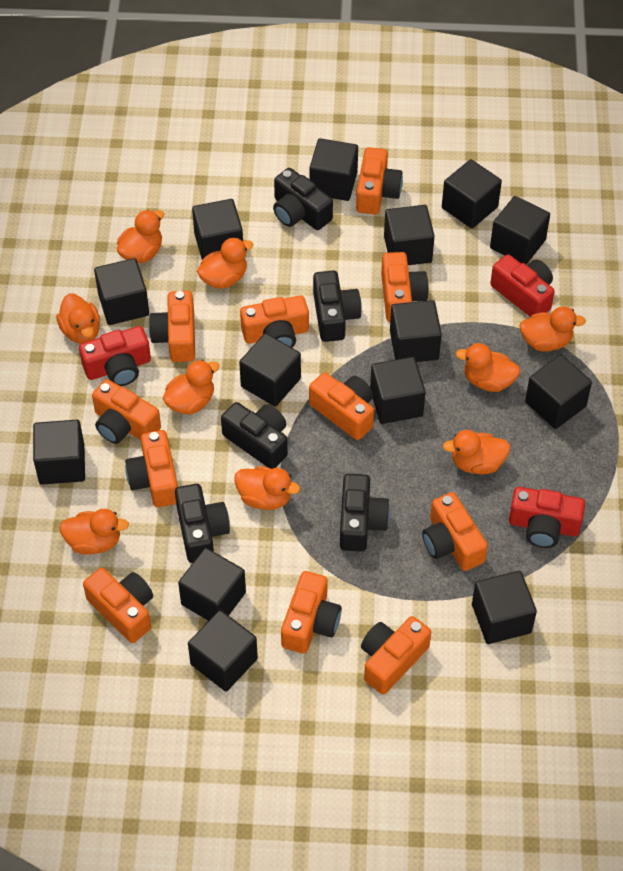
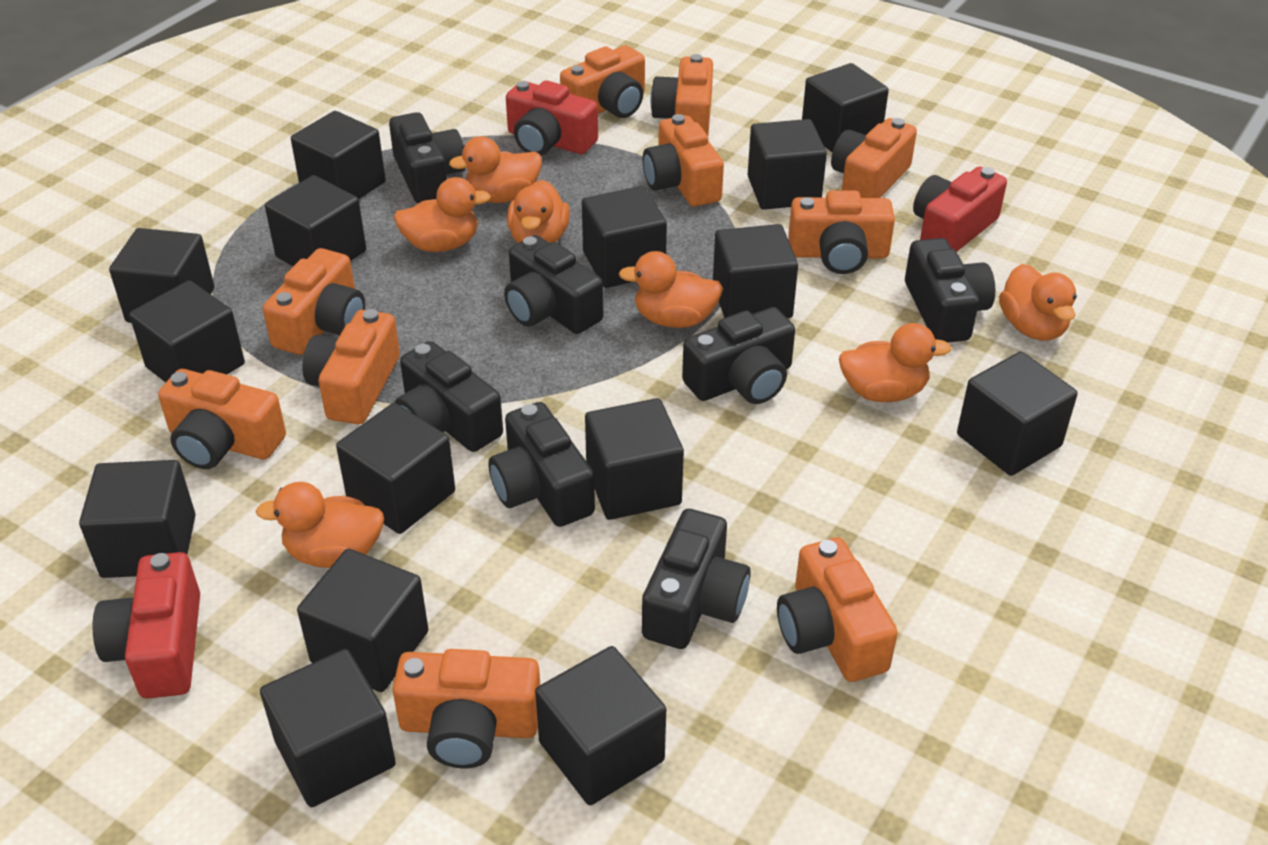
black camera: 5 -> 7
black cube: 14 -> 15
orange camera: 11 -> 10
orange duck: 9 -> 7

